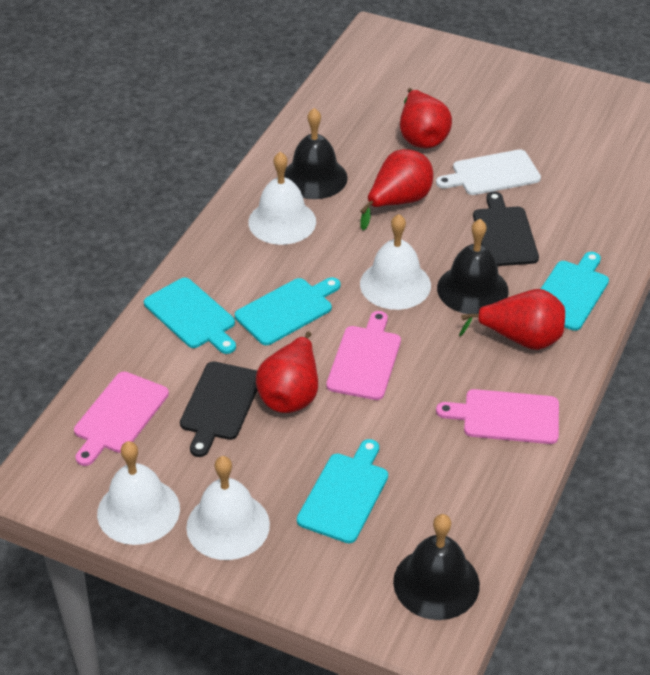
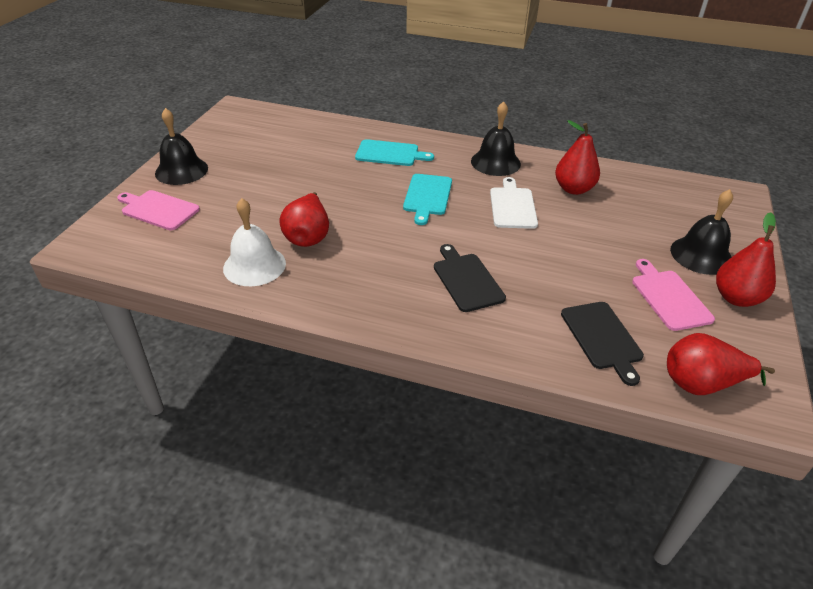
pink cutting board: 3 -> 2
turquoise cutting board: 4 -> 2
white bell: 4 -> 1

